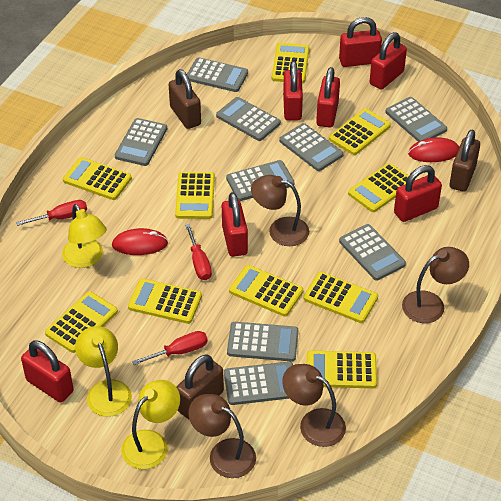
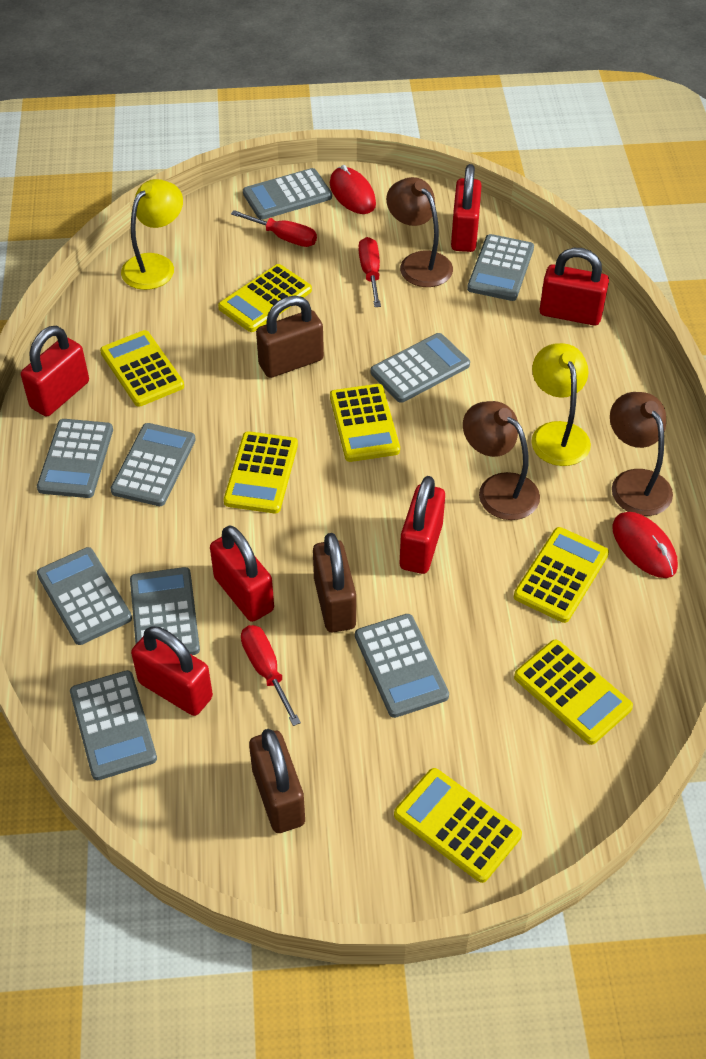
brown lamp: 4 -> 3
red padlock: 7 -> 6
yellow calculator: 10 -> 7
yellow lamp: 3 -> 2

